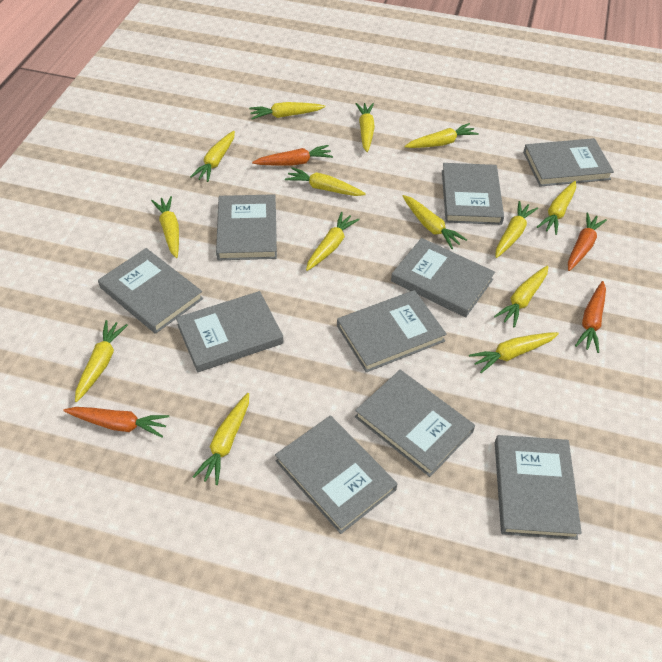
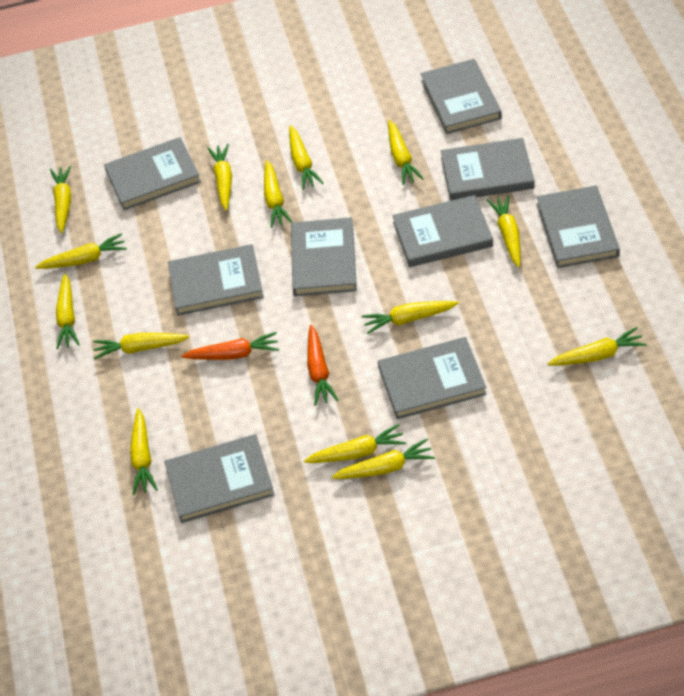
grey book: 10 -> 9
orange carrot: 4 -> 2

